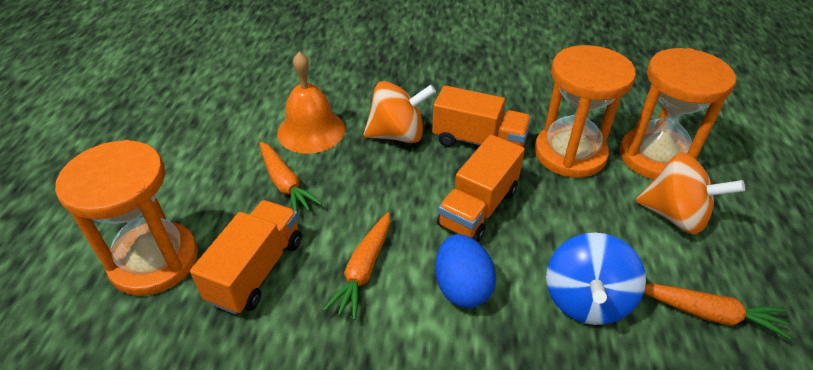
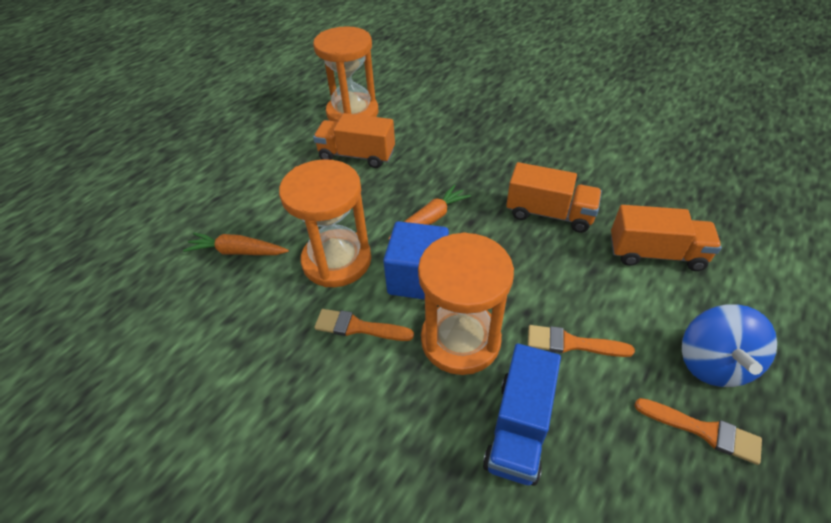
blue cube: 0 -> 1
blue egg: 1 -> 0
blue truck: 0 -> 1
orange bell: 1 -> 0
orange brush: 0 -> 3
orange carrot: 3 -> 2
orange spinning top: 2 -> 0

